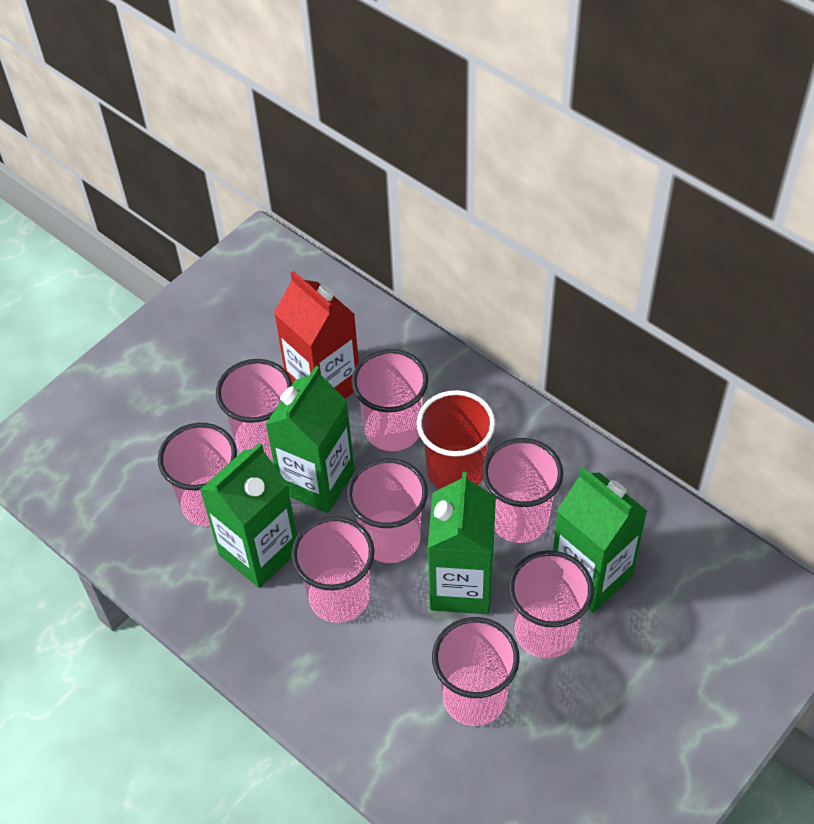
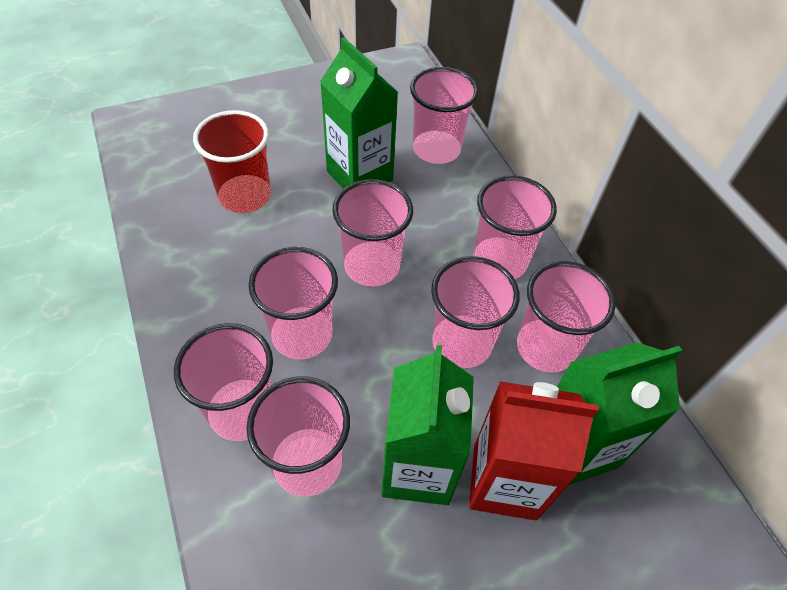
green carton: 4 -> 3

